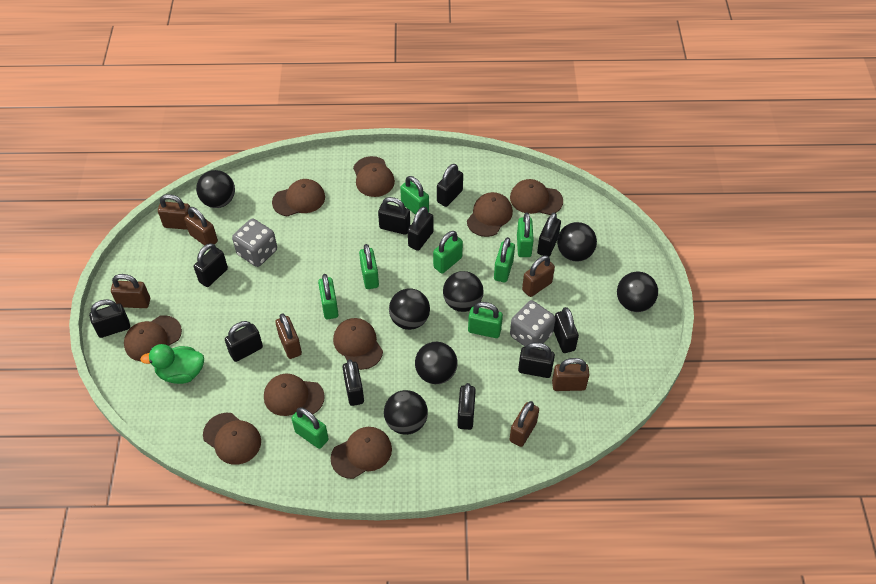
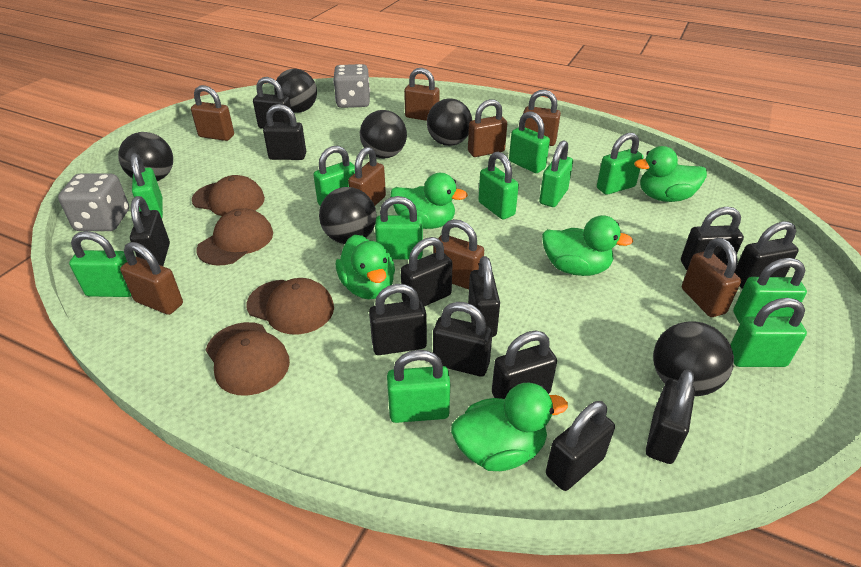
black ball: 7 -> 6
black padlock: 11 -> 12
brown cap: 9 -> 4
brown padlock: 7 -> 8
green duck: 1 -> 5
green padlock: 8 -> 11

